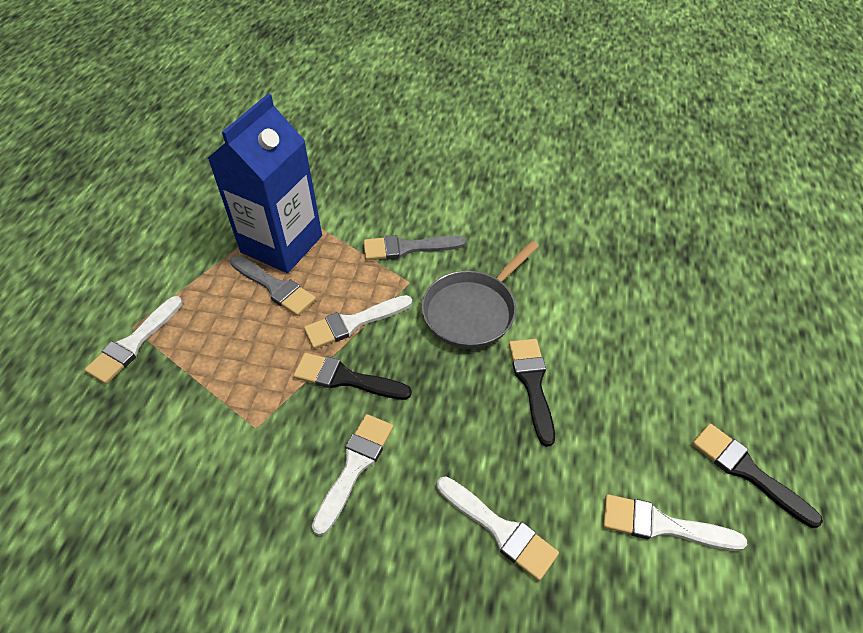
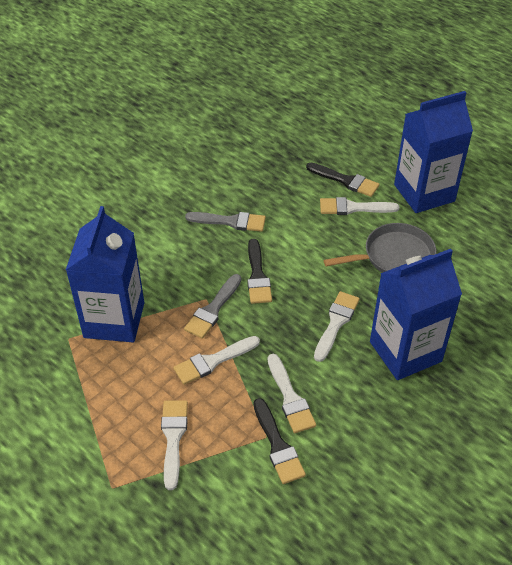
blue carton: 1 -> 3

